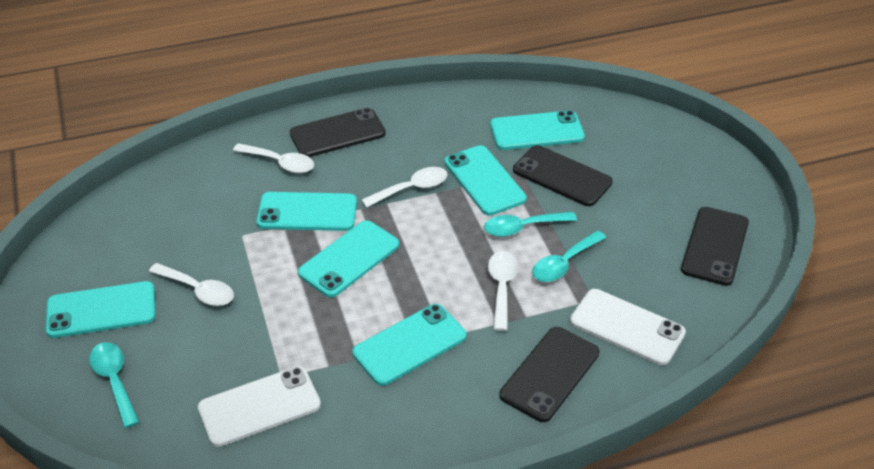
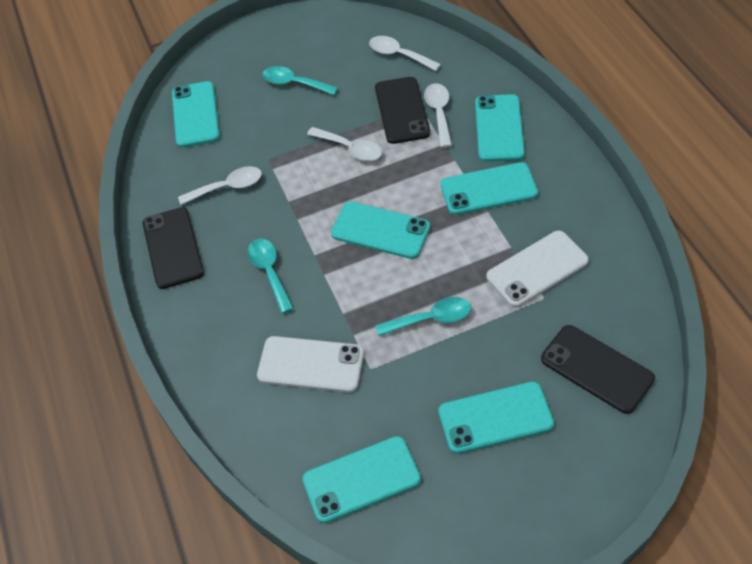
black phone: 4 -> 3

